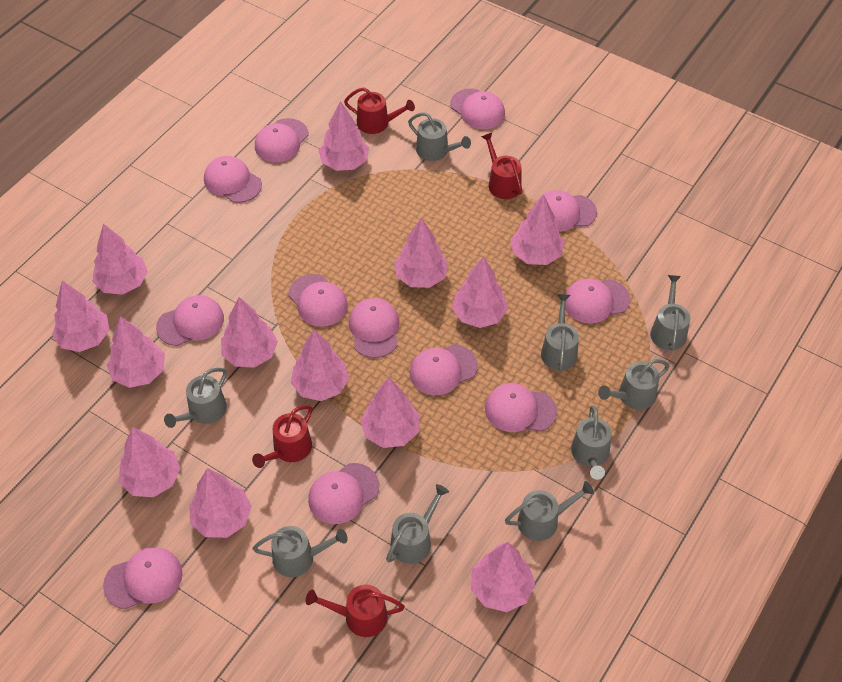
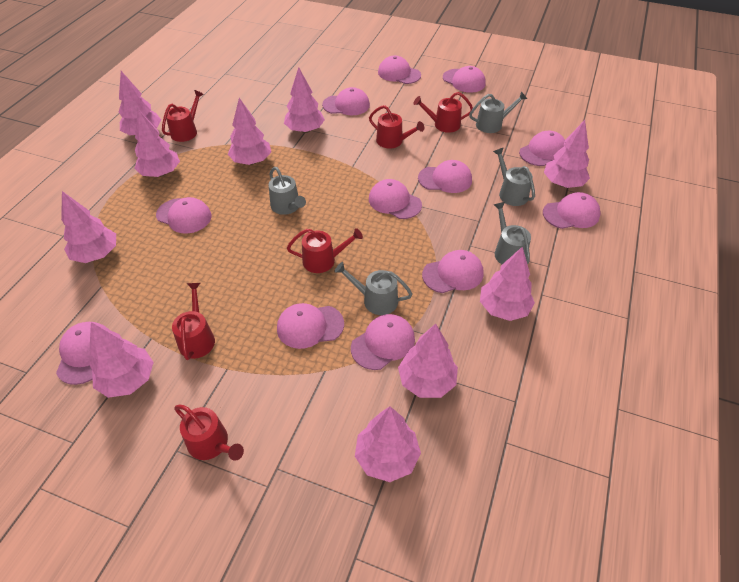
grey watering can: 9 -> 5
pink tree: 13 -> 10
red watering can: 4 -> 6

